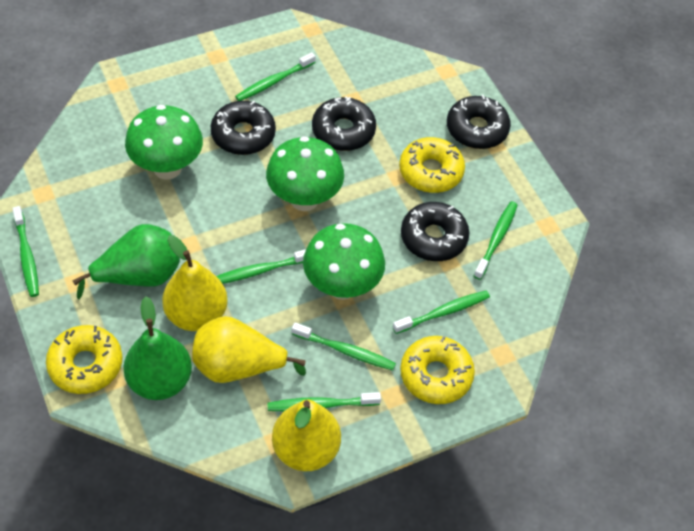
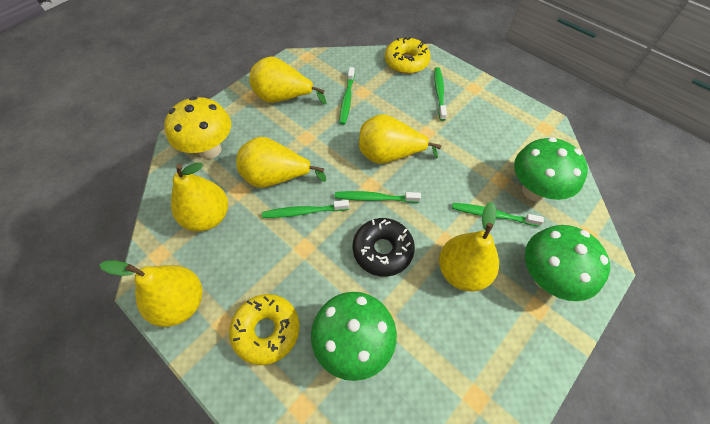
black donut: 4 -> 1
green pear: 2 -> 0
green toothbrush: 7 -> 5
yellow donut: 3 -> 2
yellow mushroom: 0 -> 1
yellow pear: 3 -> 6

